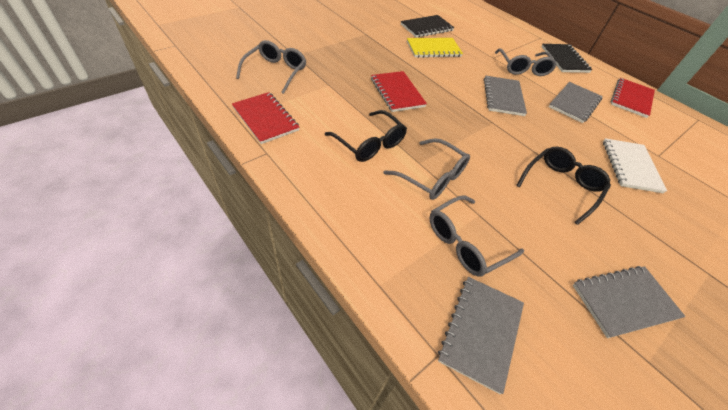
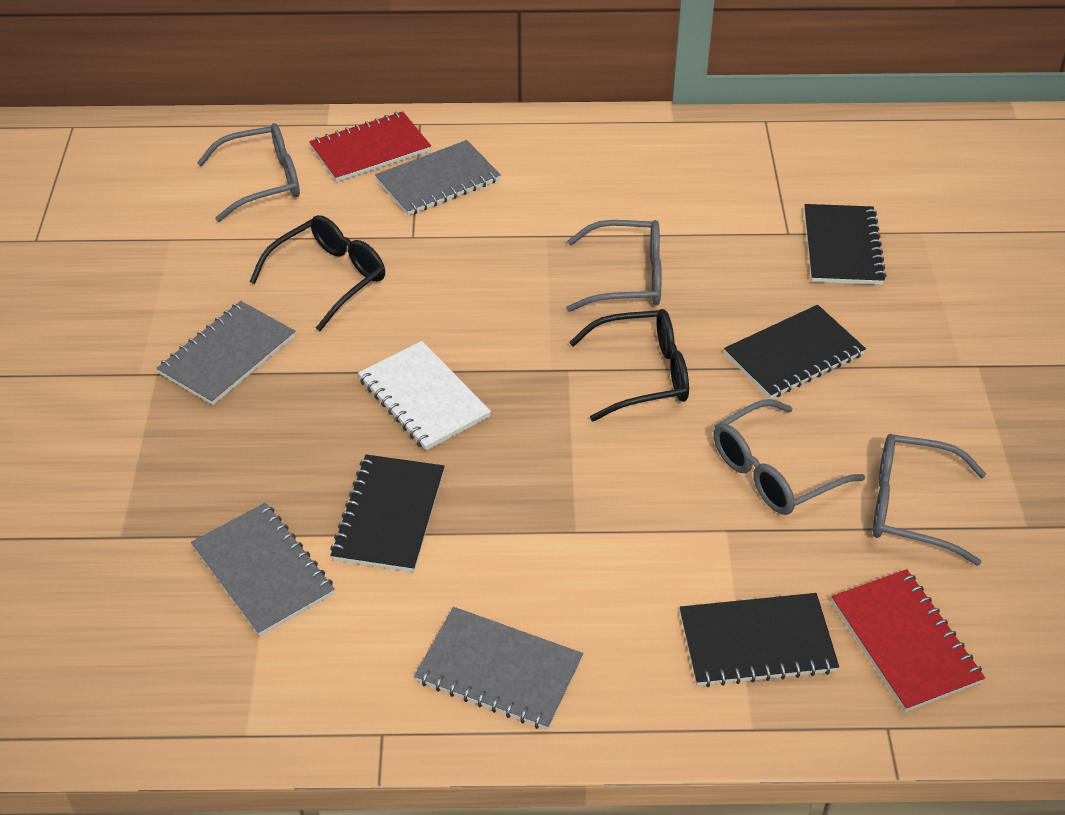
black notebook: 2 -> 4
red notebook: 3 -> 2
yellow notebook: 1 -> 0

